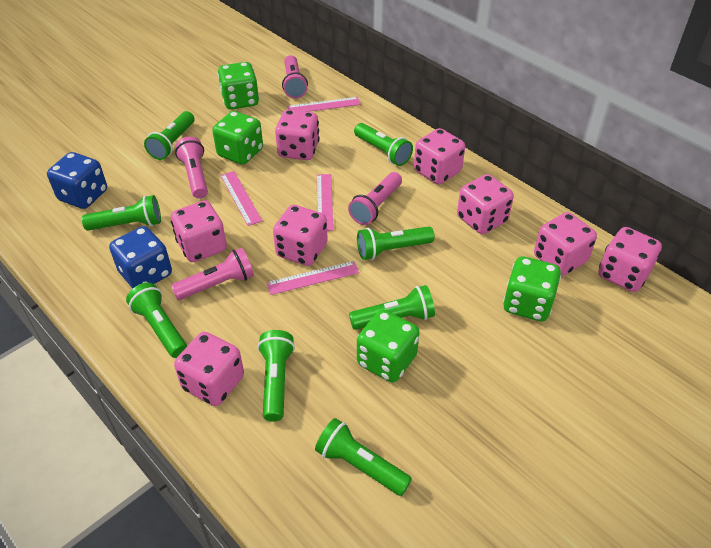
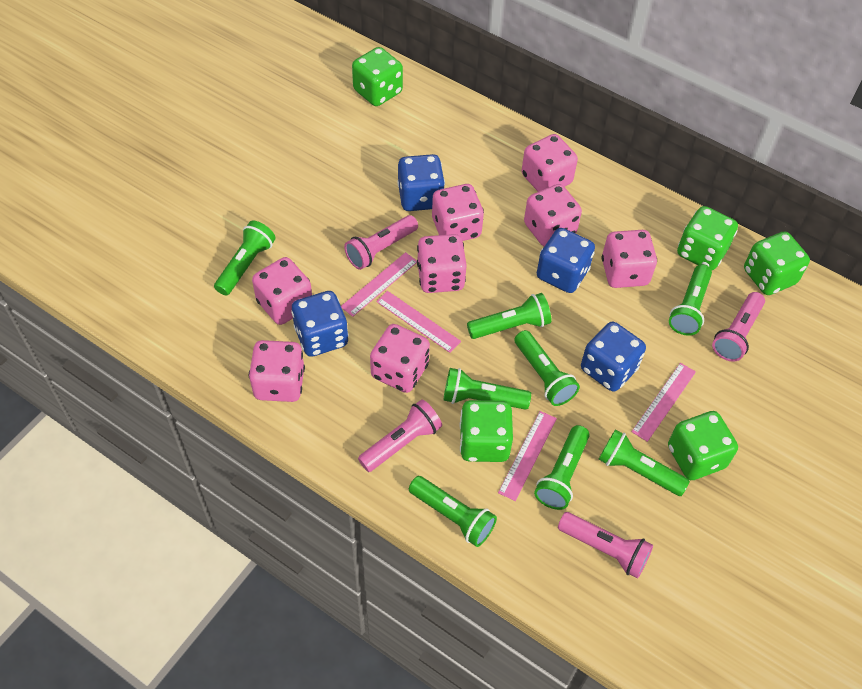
blue dice: 2 -> 4
green dice: 4 -> 5

